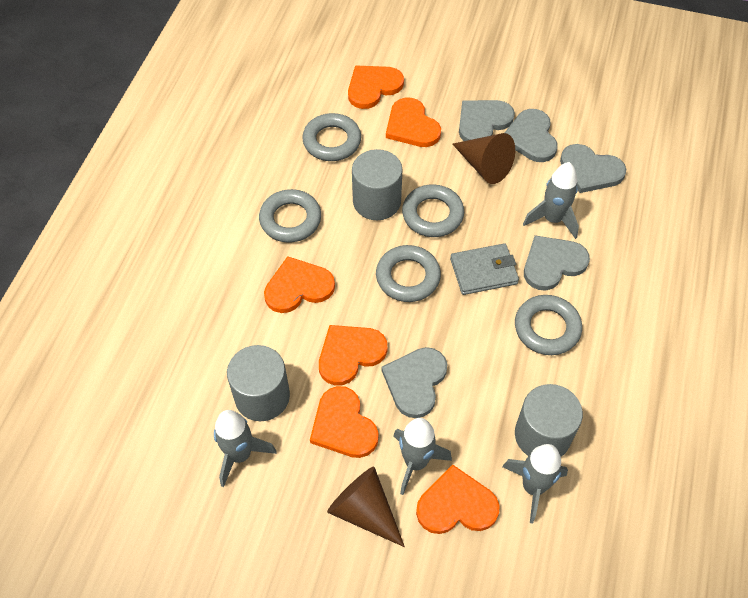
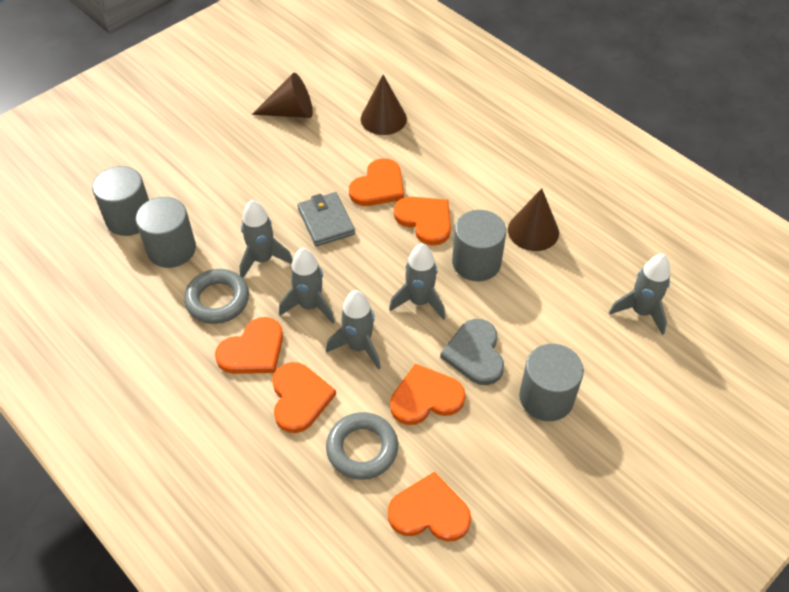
brown cone: 2 -> 3
grey cylinder: 3 -> 4
grey heart: 5 -> 1
grey ring: 5 -> 2
grey rocket: 4 -> 5

